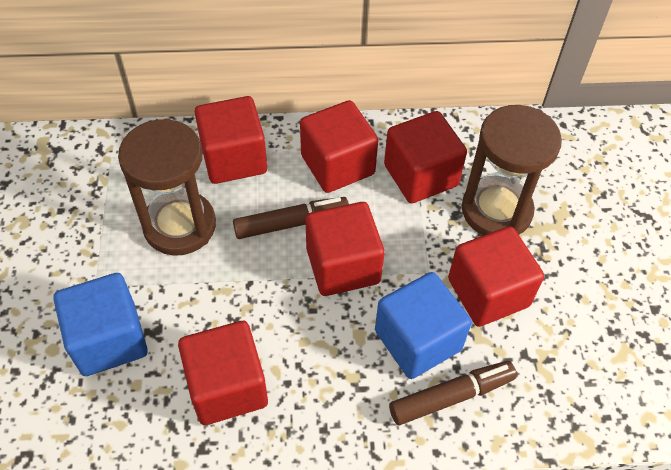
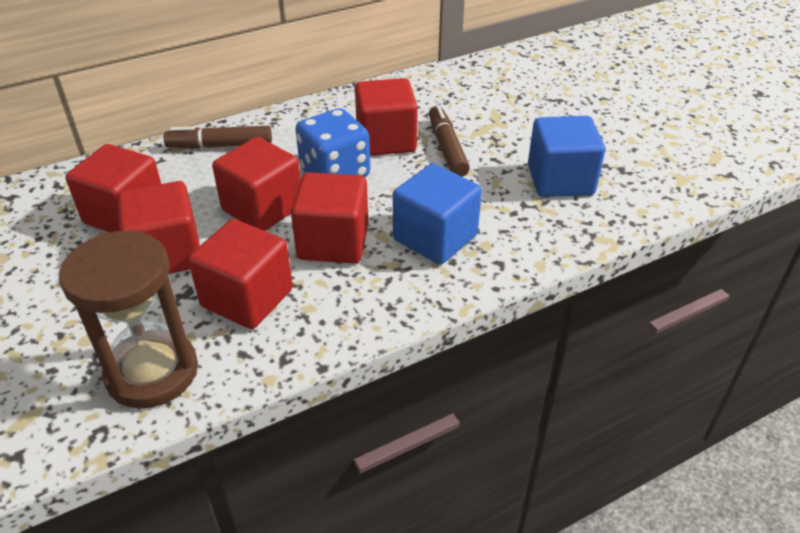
blue dice: 0 -> 1
brown hourglass: 2 -> 1

